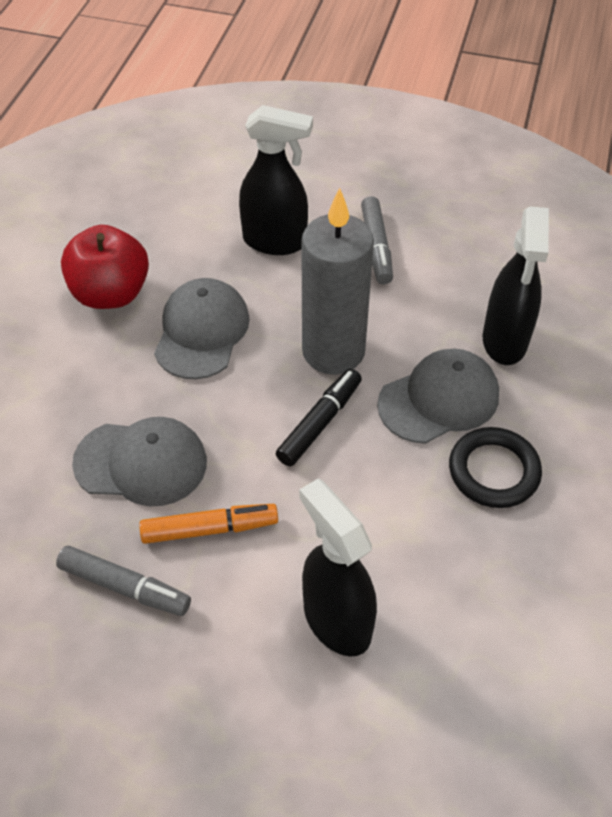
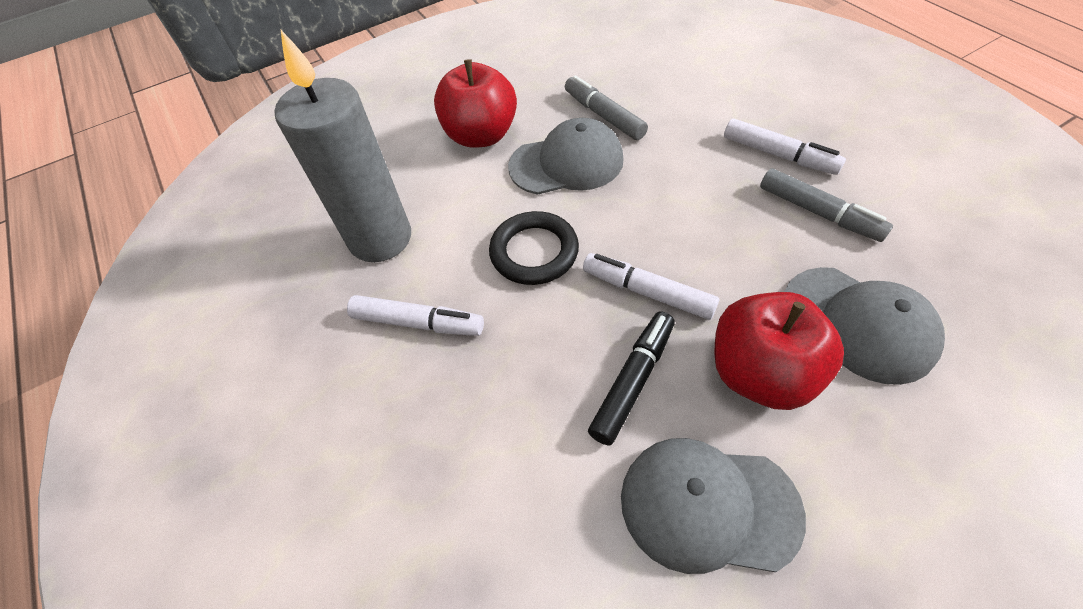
black spray bottle: 3 -> 0
orange marker: 1 -> 0
red apple: 1 -> 2
white marker: 0 -> 3

